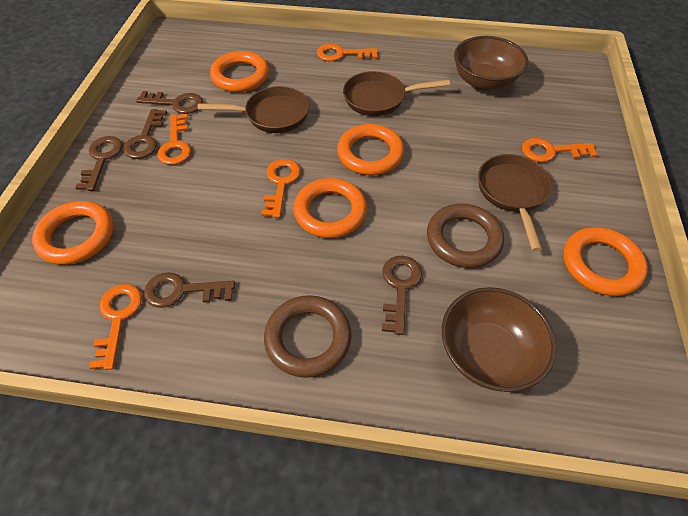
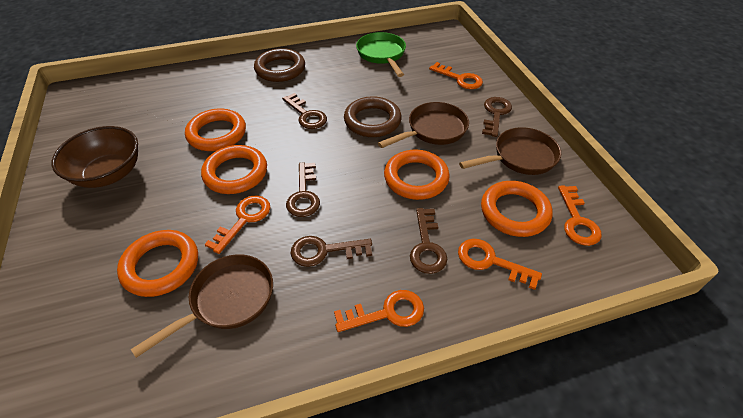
brown bowl: 2 -> 1
green pan: 0 -> 1

